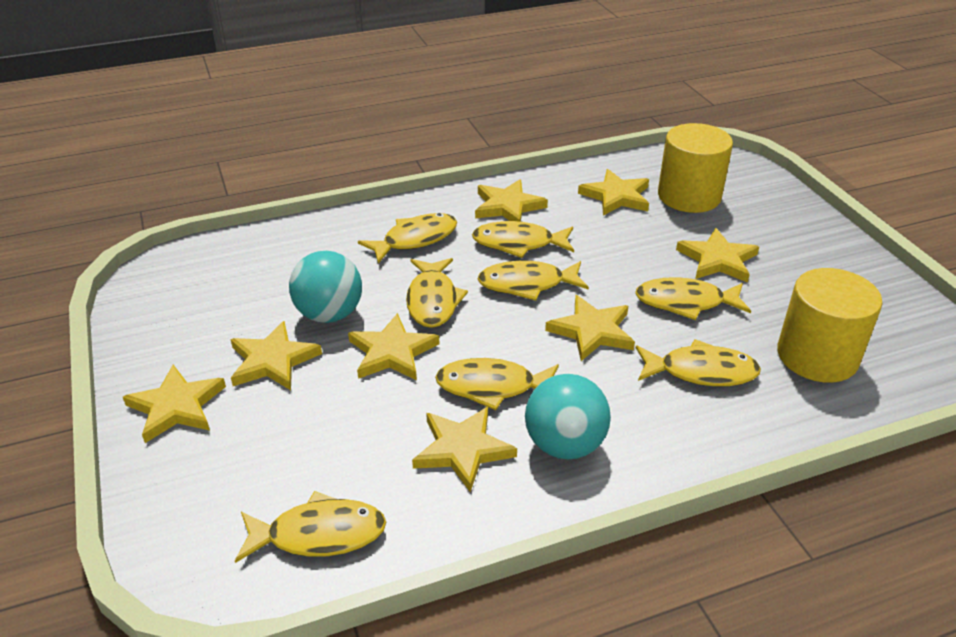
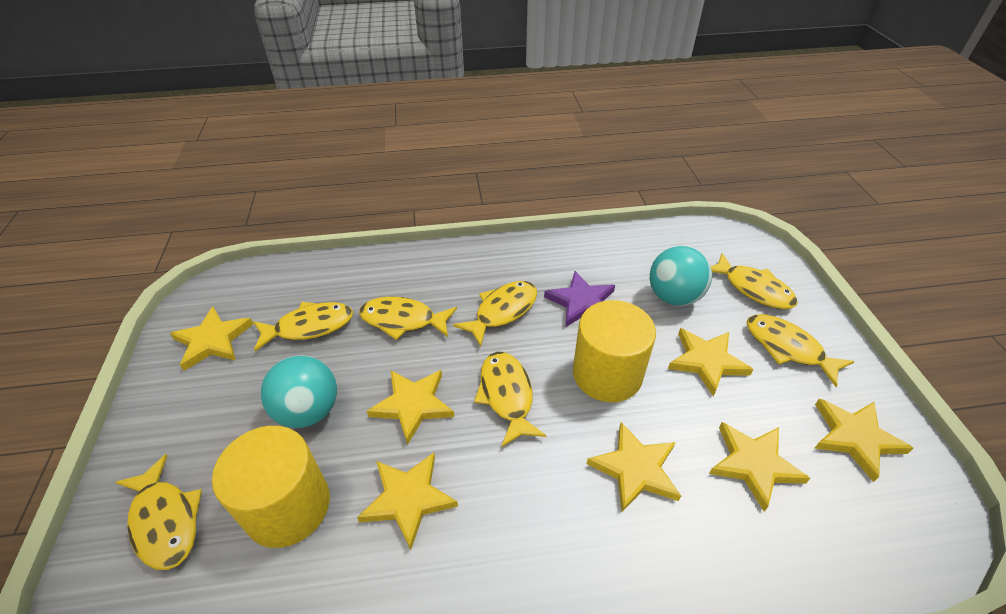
purple star: 0 -> 1
yellow fish: 8 -> 7
yellow star: 8 -> 7

